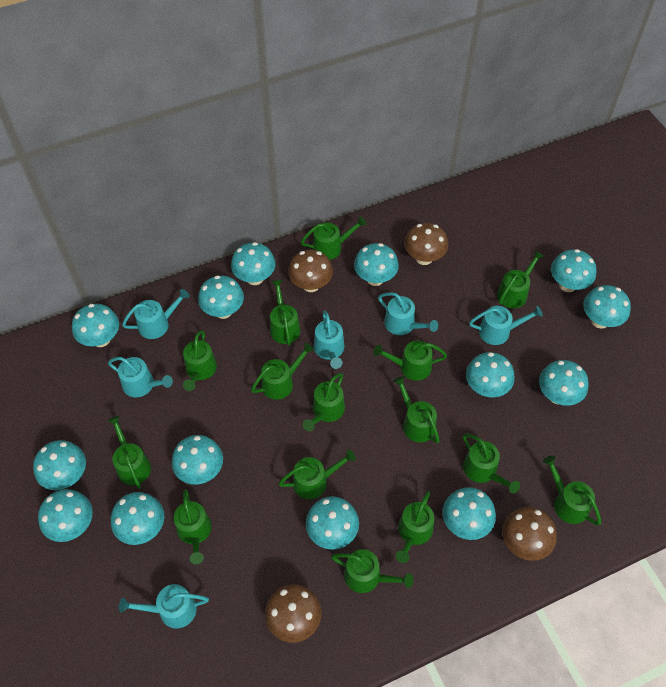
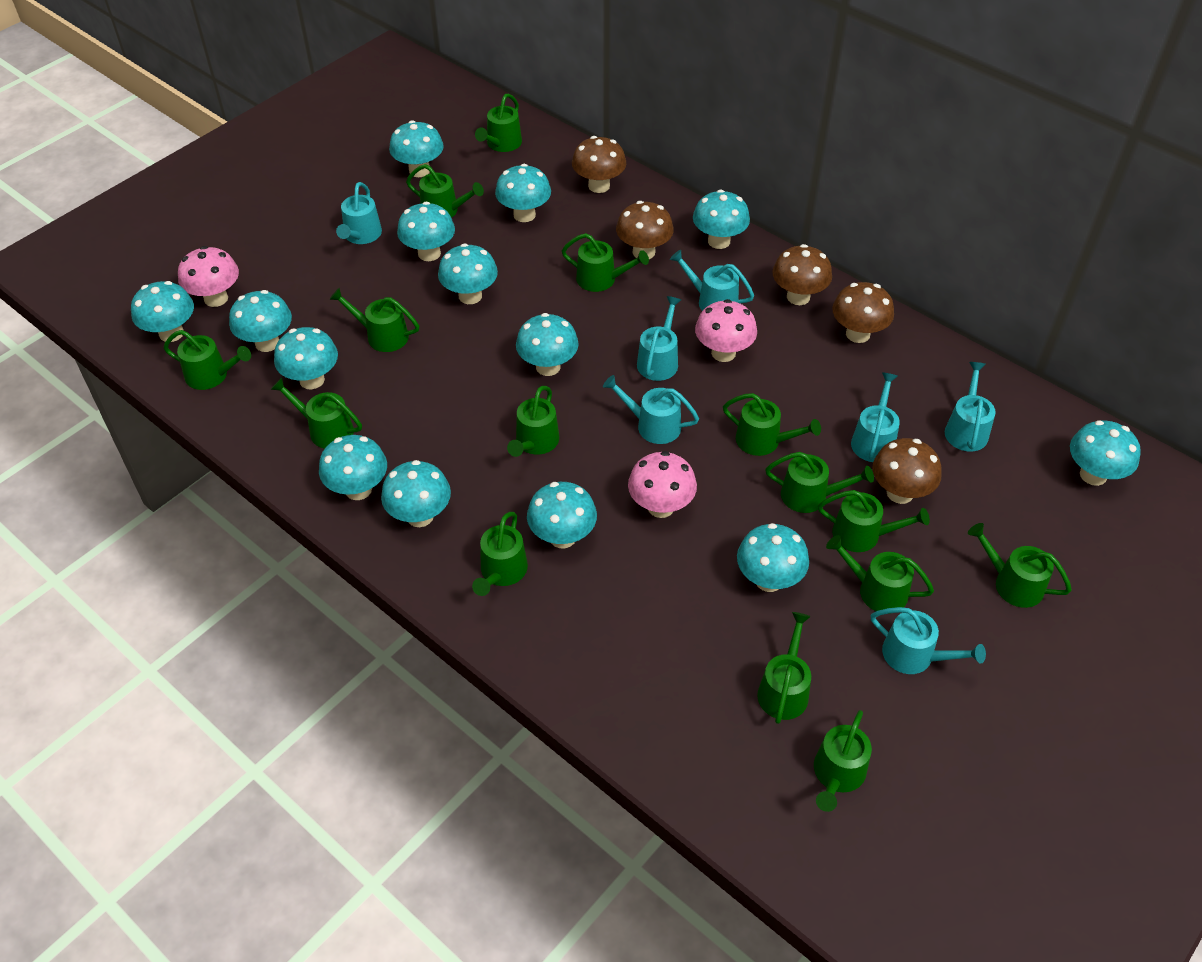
brown mushroom: 4 -> 5
pink mushroom: 0 -> 3
turquoise watering can: 6 -> 7

